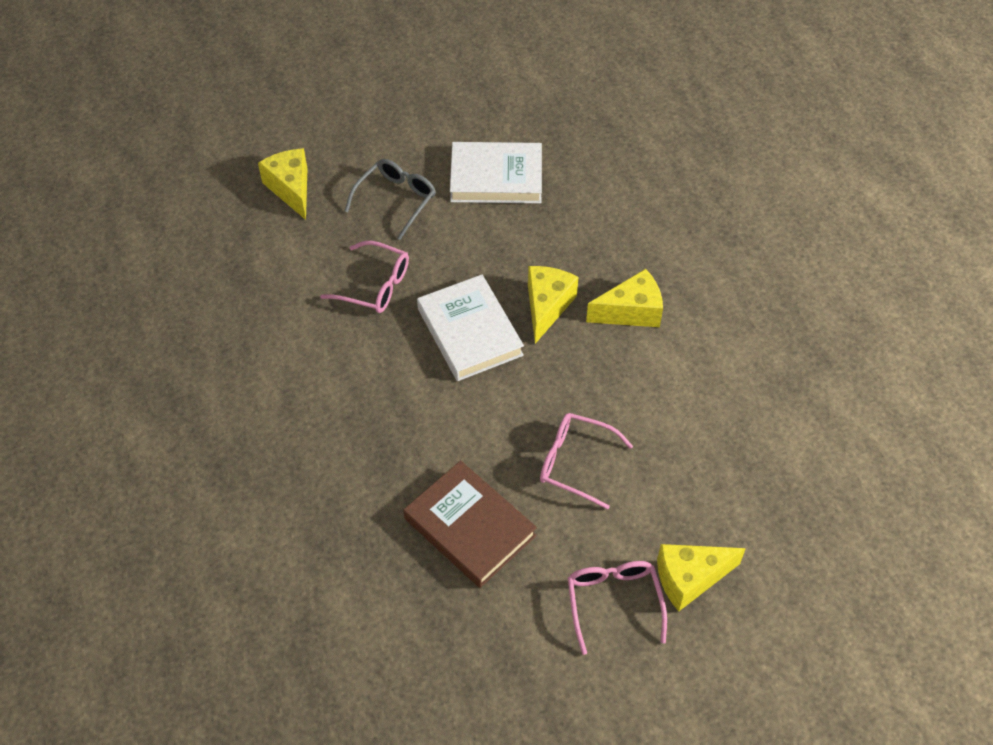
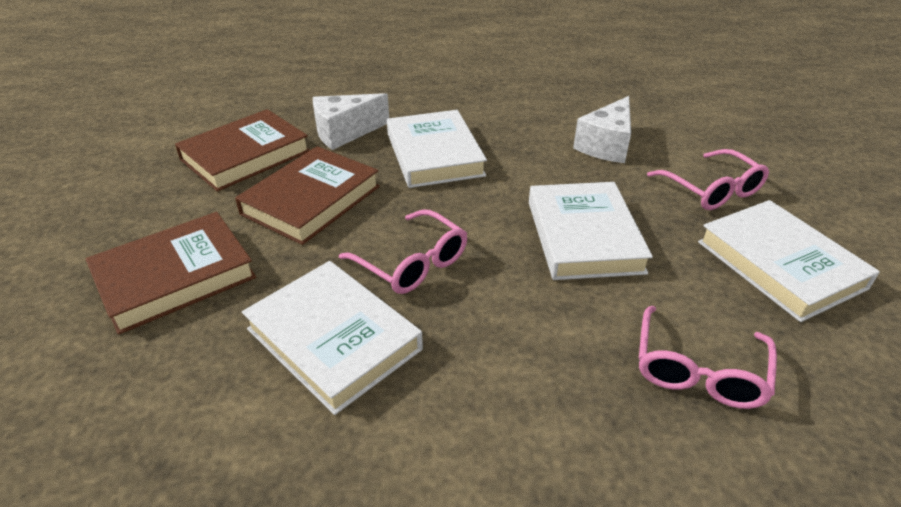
brown book: 1 -> 3
grey glasses: 1 -> 0
white book: 2 -> 4
white cheese: 0 -> 2
yellow cheese: 4 -> 0

